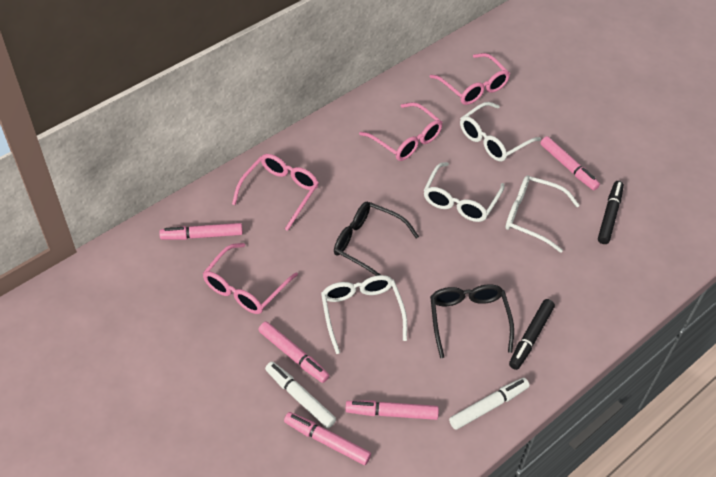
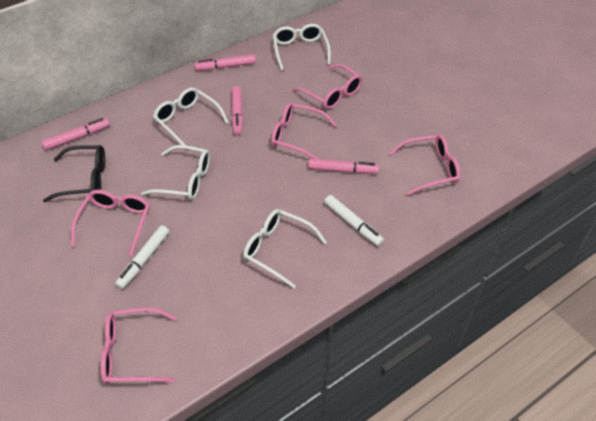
black glasses: 2 -> 1
black marker: 2 -> 0
pink glasses: 4 -> 5
pink marker: 5 -> 4

